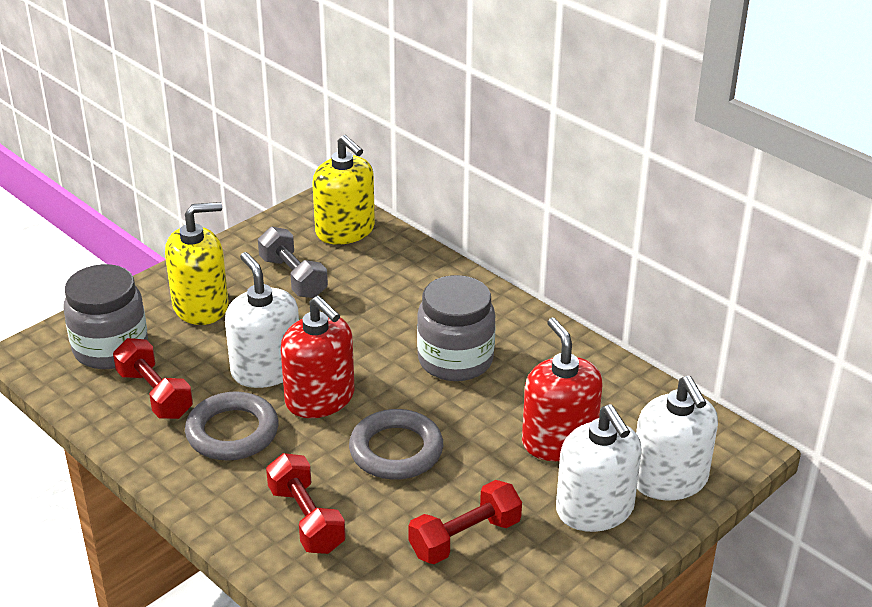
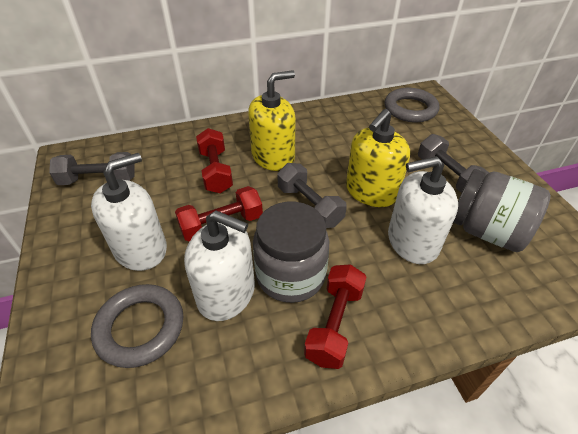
grey dumbbell: 1 -> 3
red soap dispenser: 2 -> 0

